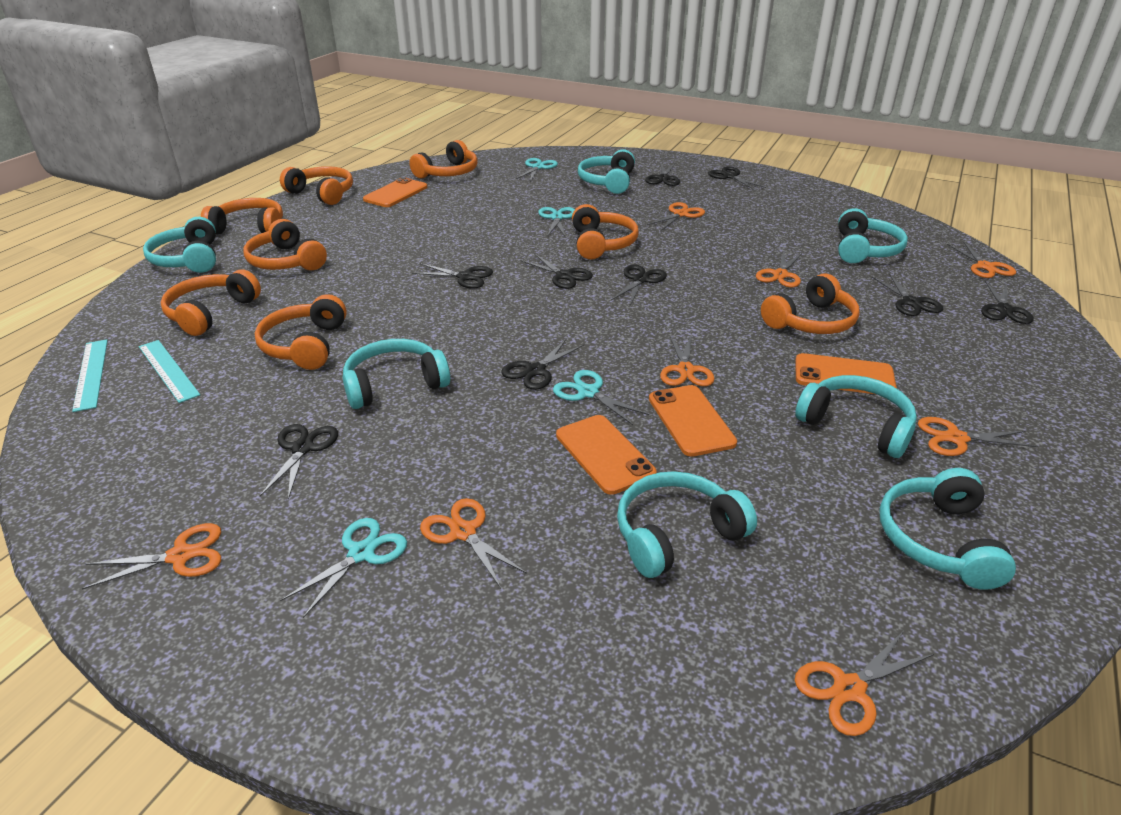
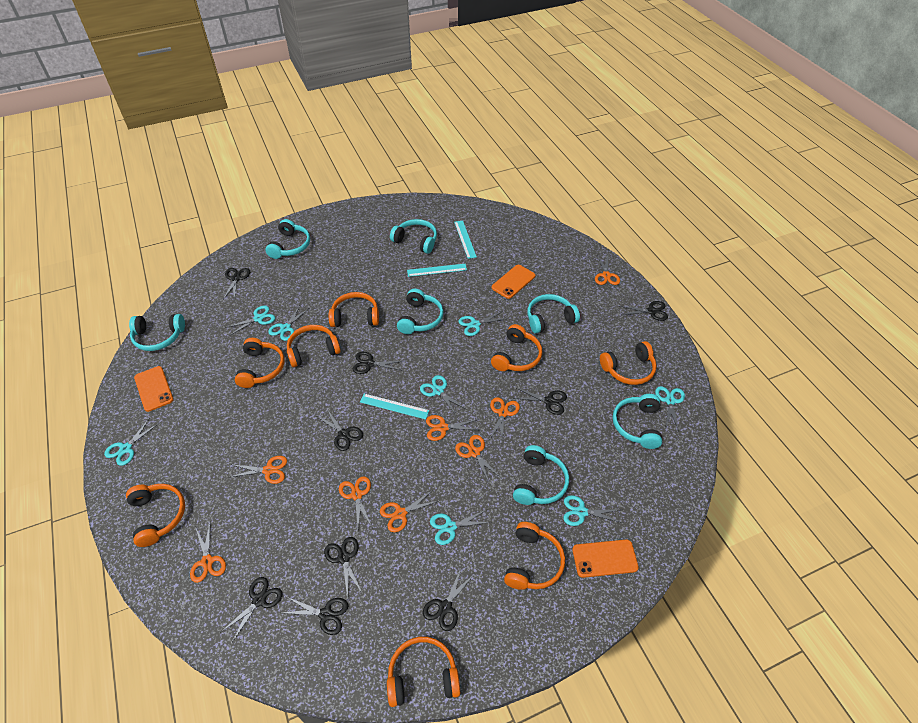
orange phone: 4 -> 3
turquoise ruler: 2 -> 3
turquoise scissors: 4 -> 8

